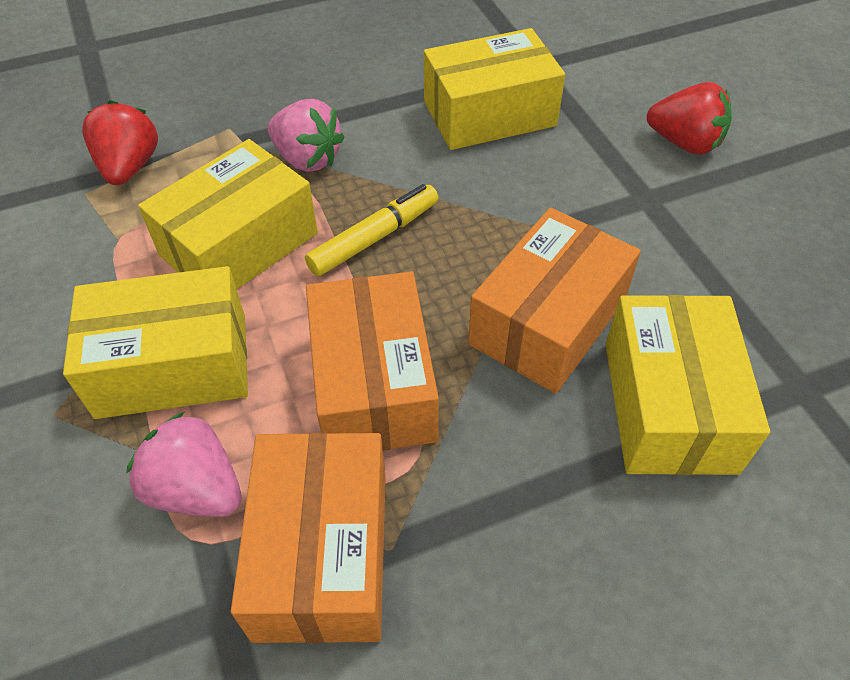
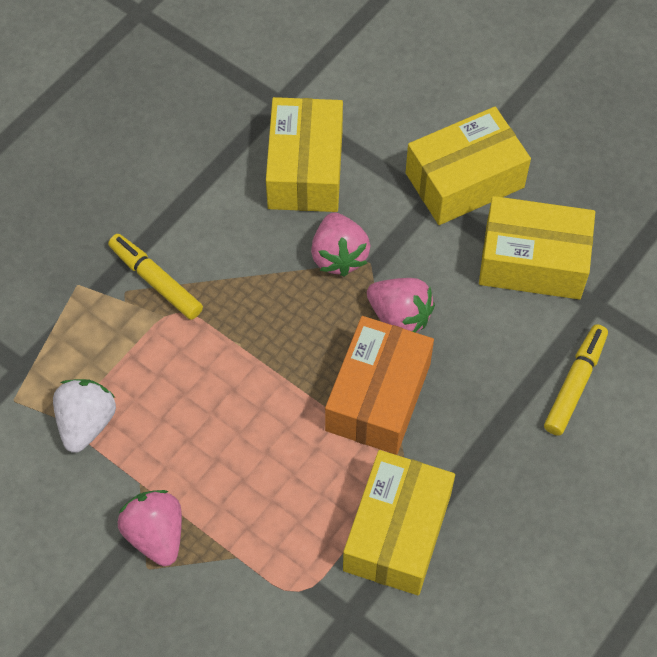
orange box: 3 -> 1
pink strawberry: 2 -> 3
red strawberry: 2 -> 0
white strawberry: 0 -> 1
yellow marker: 1 -> 2

